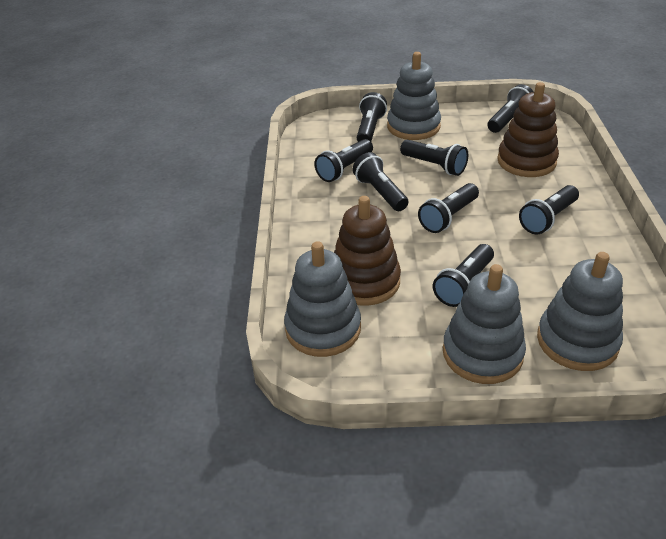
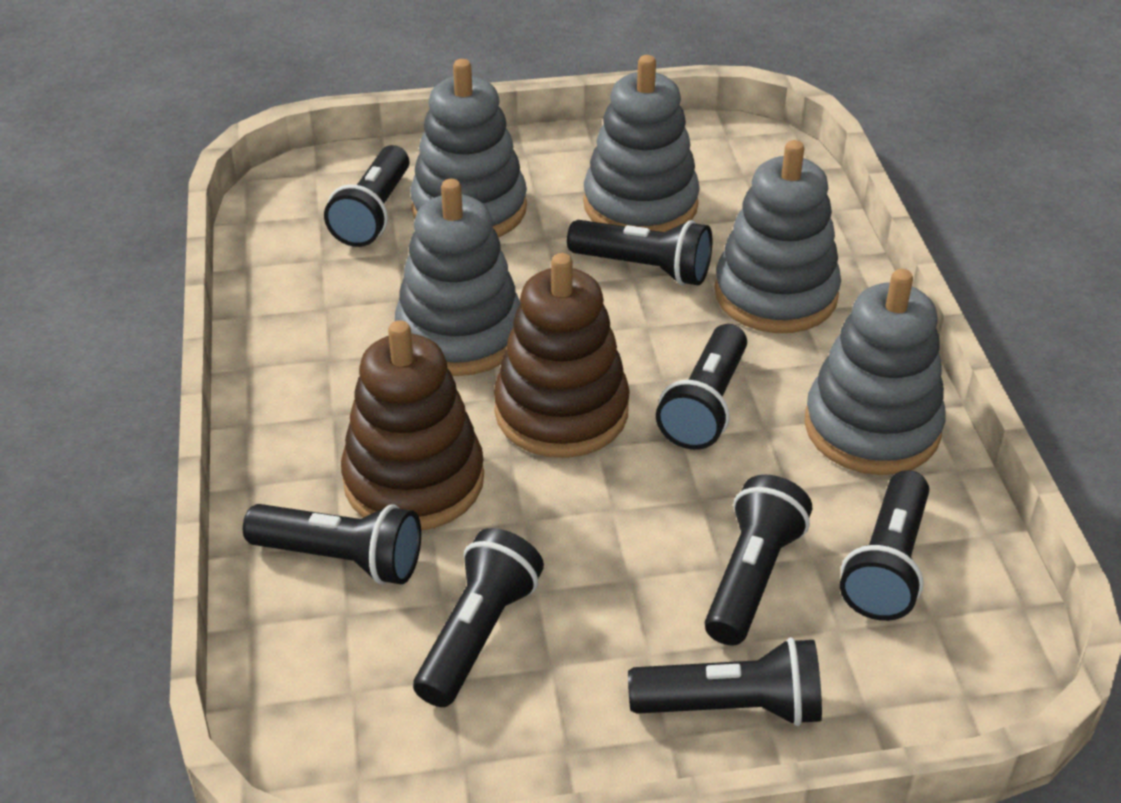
grey stacking toy: 4 -> 5

